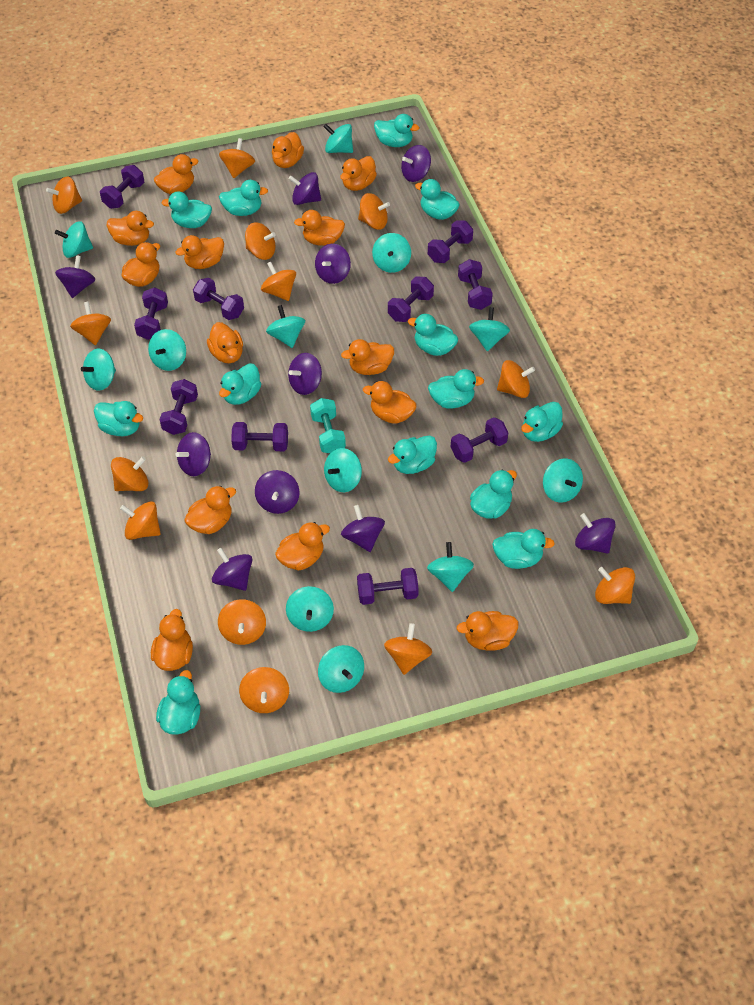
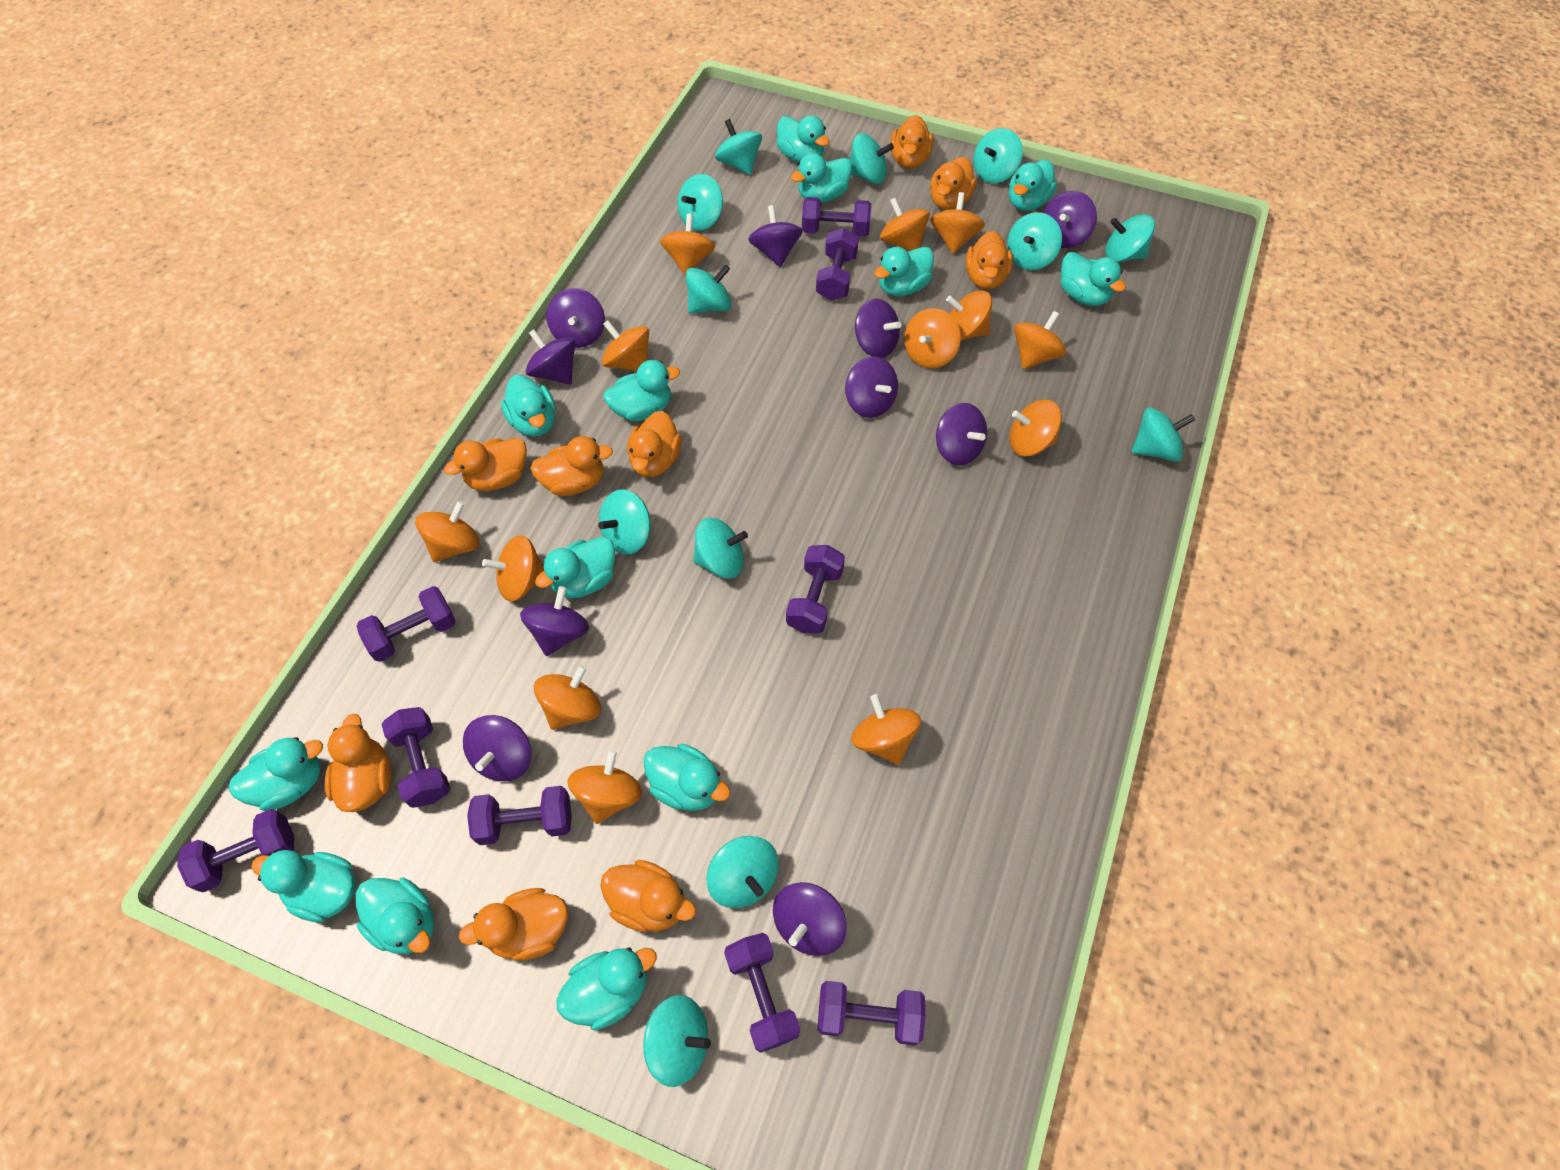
orange duck: 14 -> 9
purple dumbbell: 10 -> 9
turquoise dumbbell: 1 -> 0

